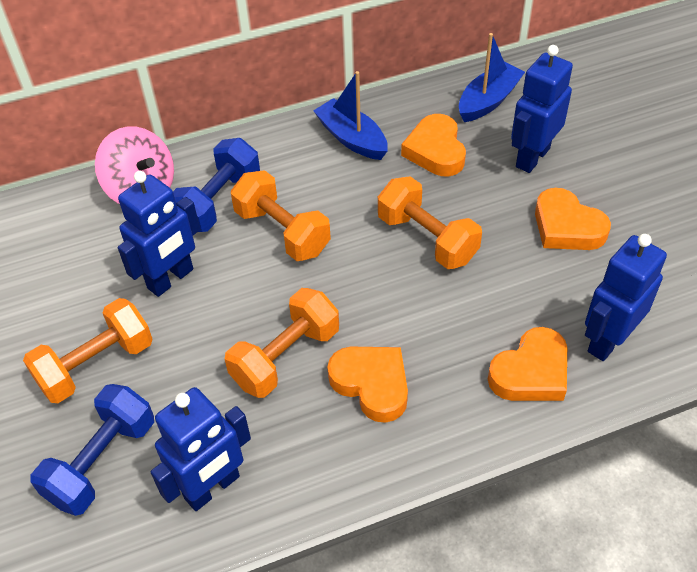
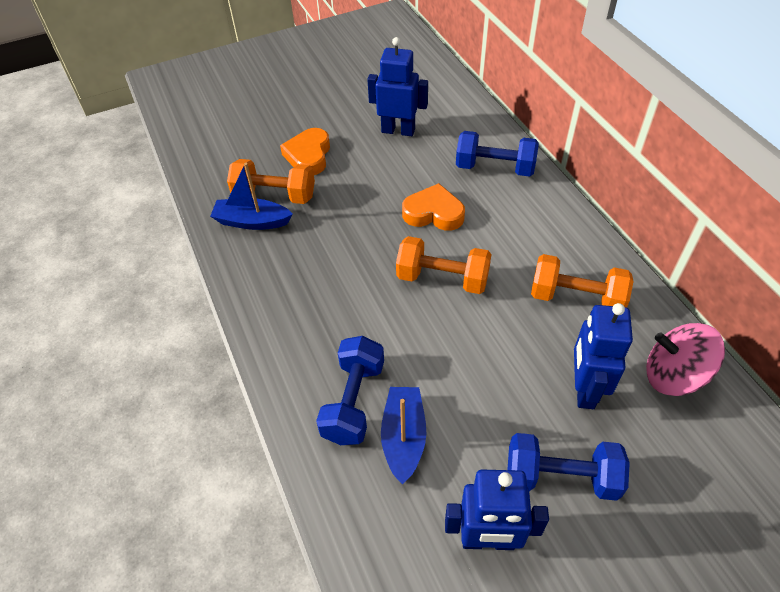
blue dumbbell: 2 -> 3
blue robot: 4 -> 3
orange dumbbell: 4 -> 3
orange heart: 4 -> 2

